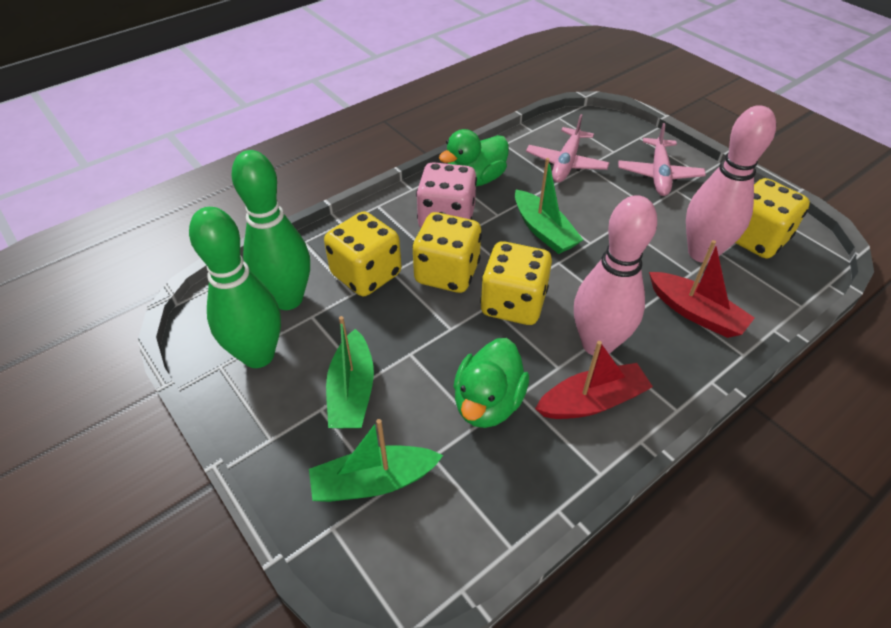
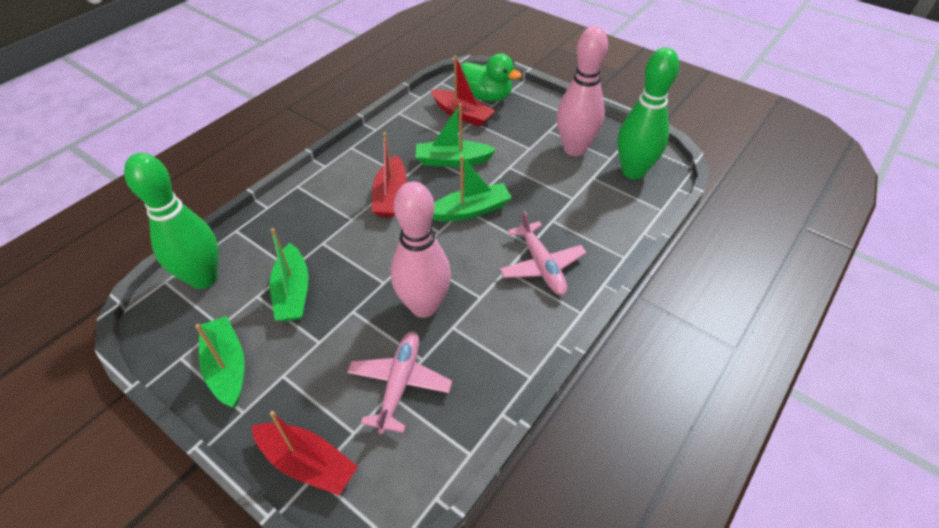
green boat: 3 -> 4
green duck: 2 -> 1
pink dice: 1 -> 0
red boat: 2 -> 3
yellow dice: 4 -> 0

